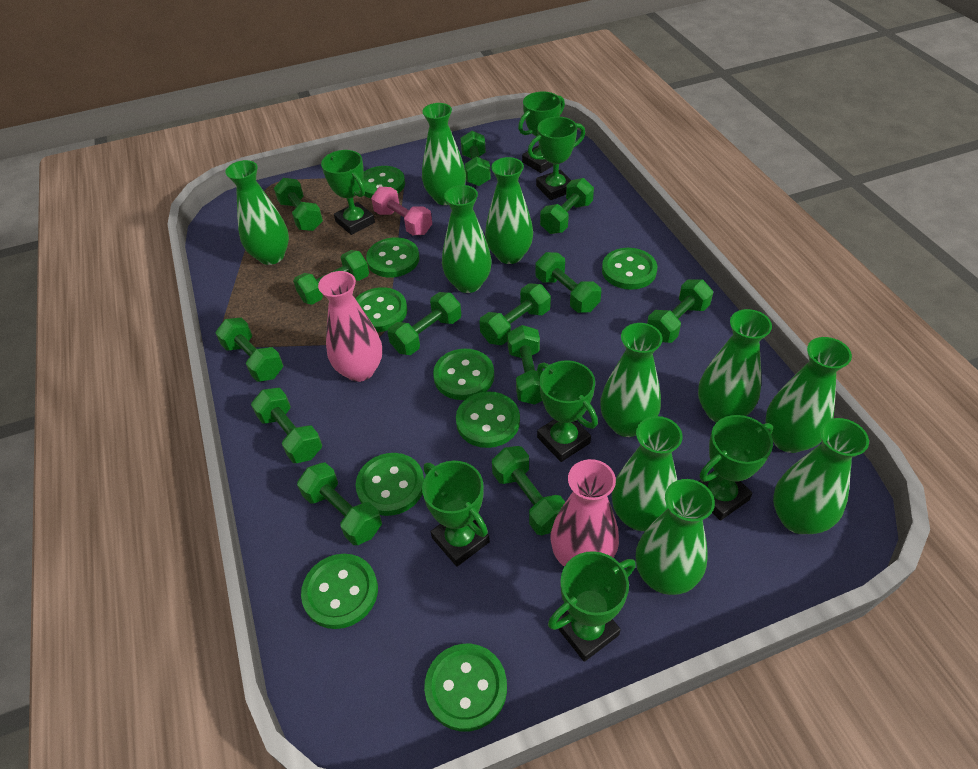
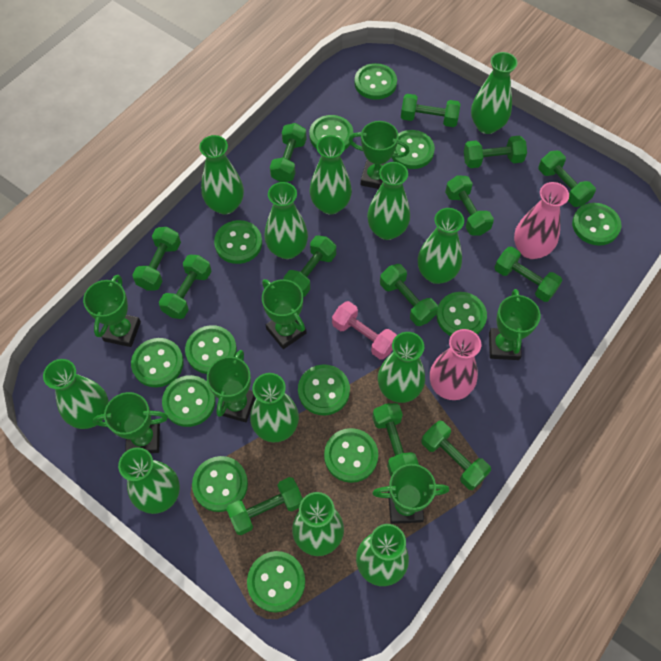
green button: 9 -> 13
green vase: 10 -> 12

